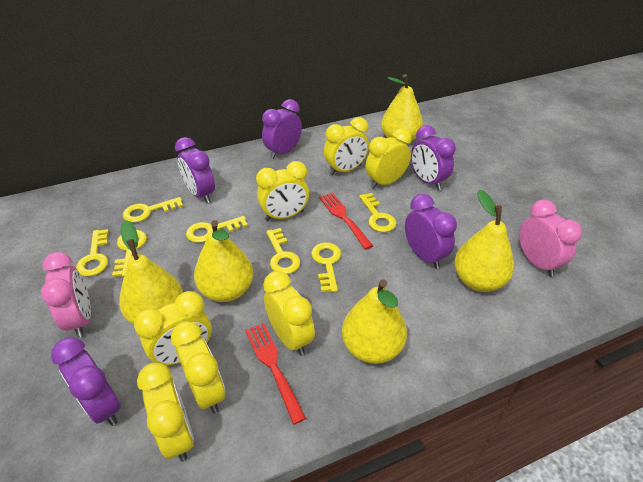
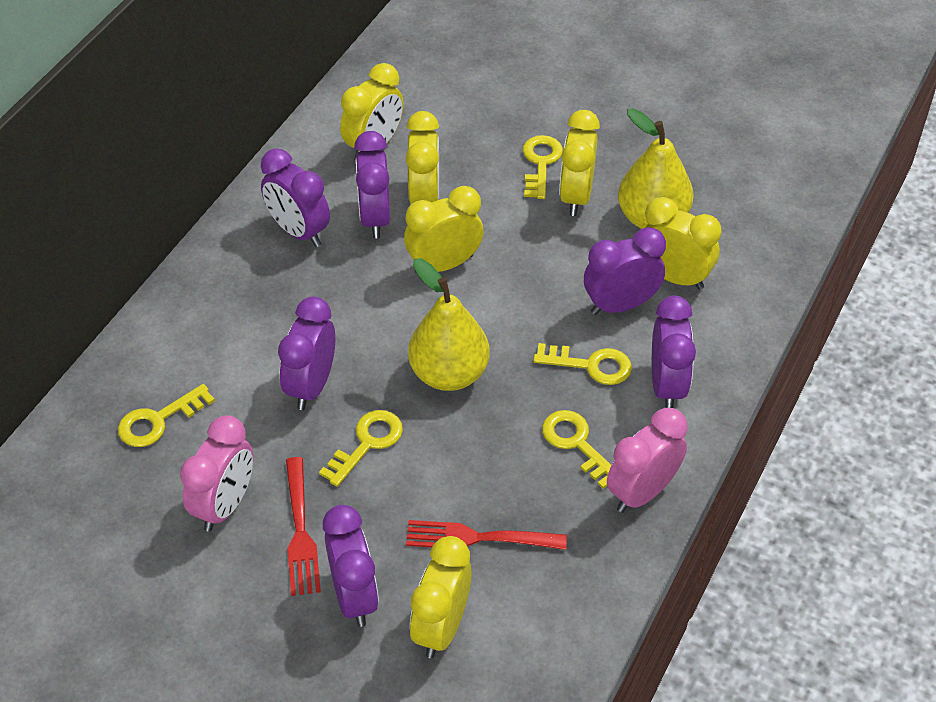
purple clock: 5 -> 6
yellow clock: 7 -> 6
yellow key: 7 -> 5
yellow pear: 5 -> 2

